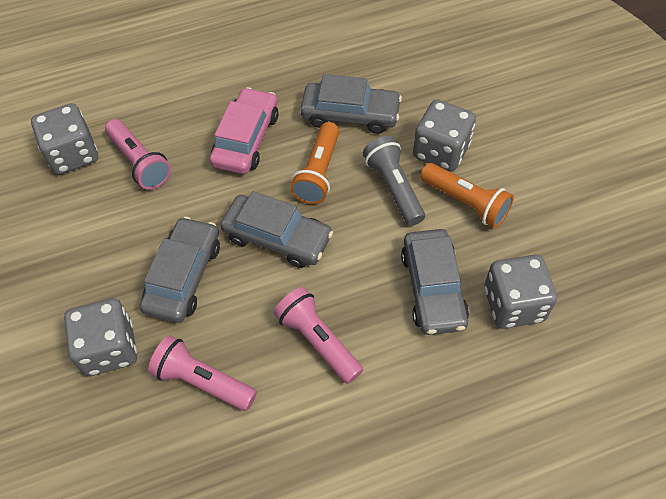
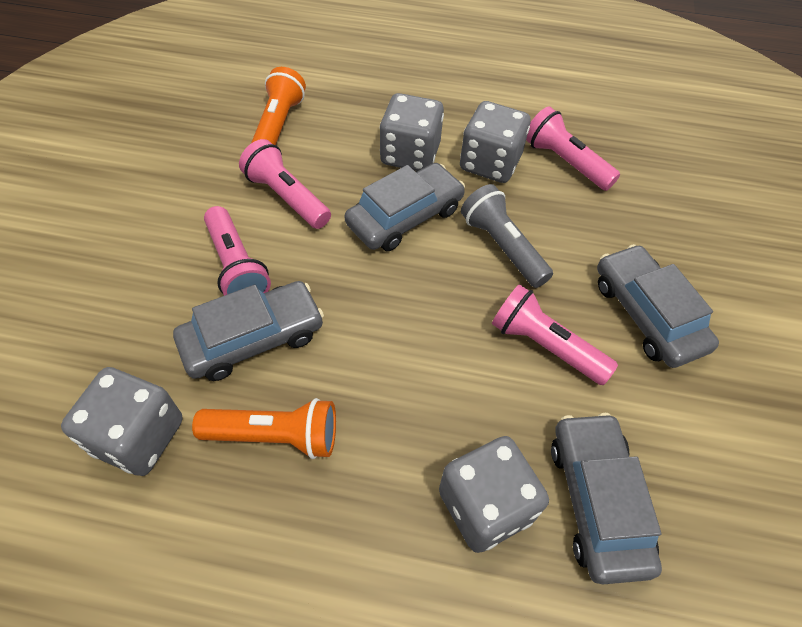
pink car: 1 -> 0
pink flashlight: 3 -> 4

